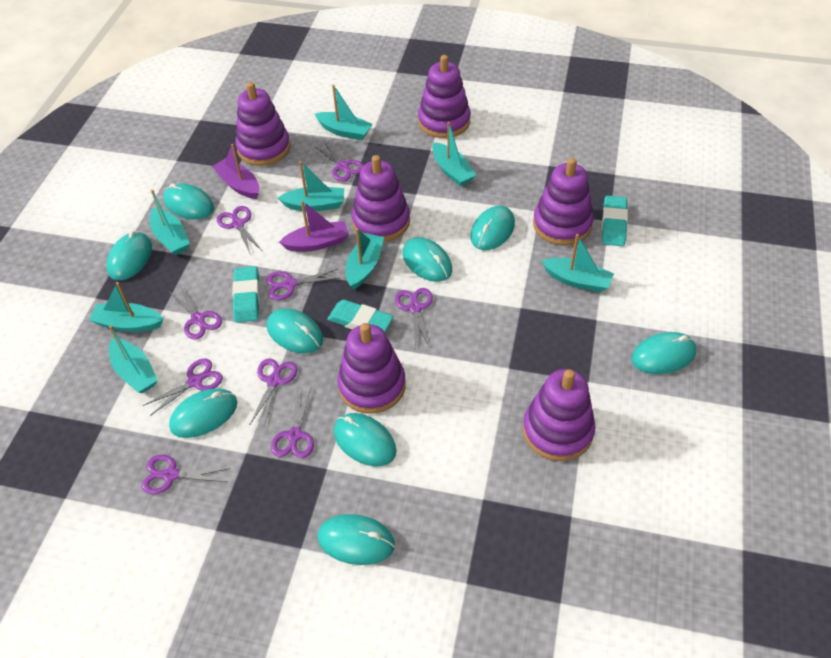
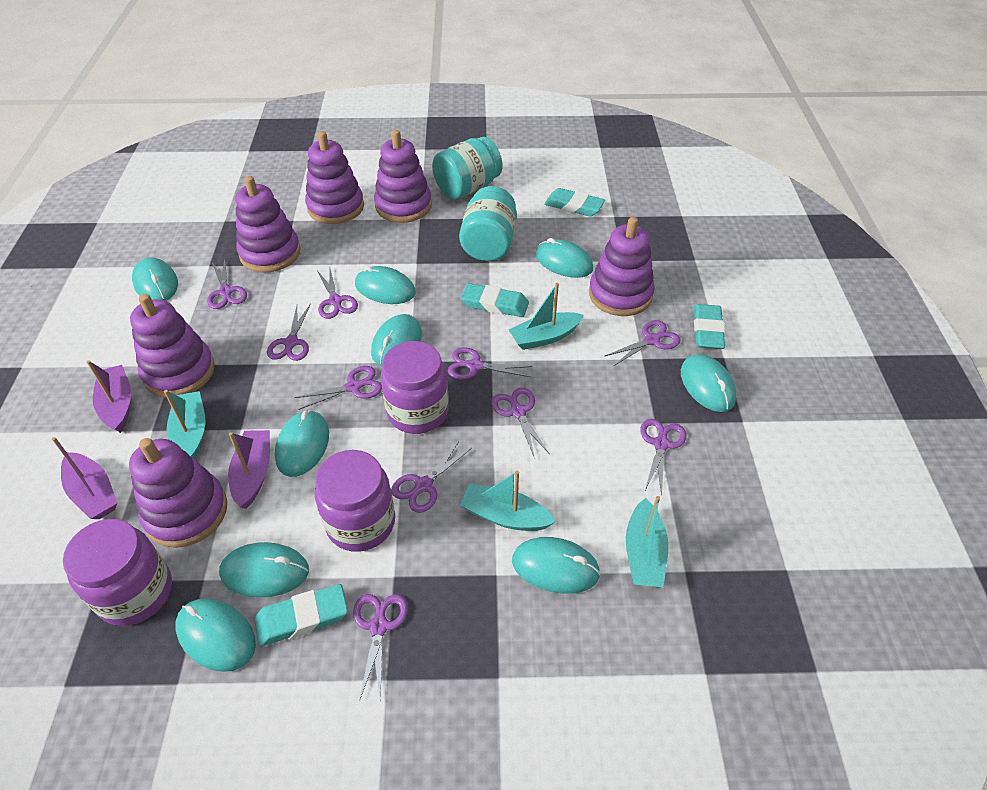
purple boat: 2 -> 3
purple jar: 0 -> 3
purple scissors: 9 -> 10
turquoise boat: 8 -> 4
turquoise eraser: 3 -> 4
turquoise jar: 0 -> 2

